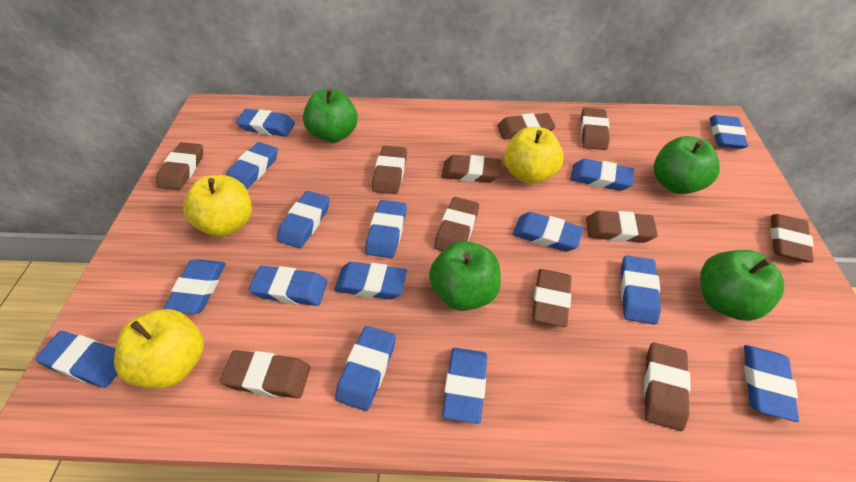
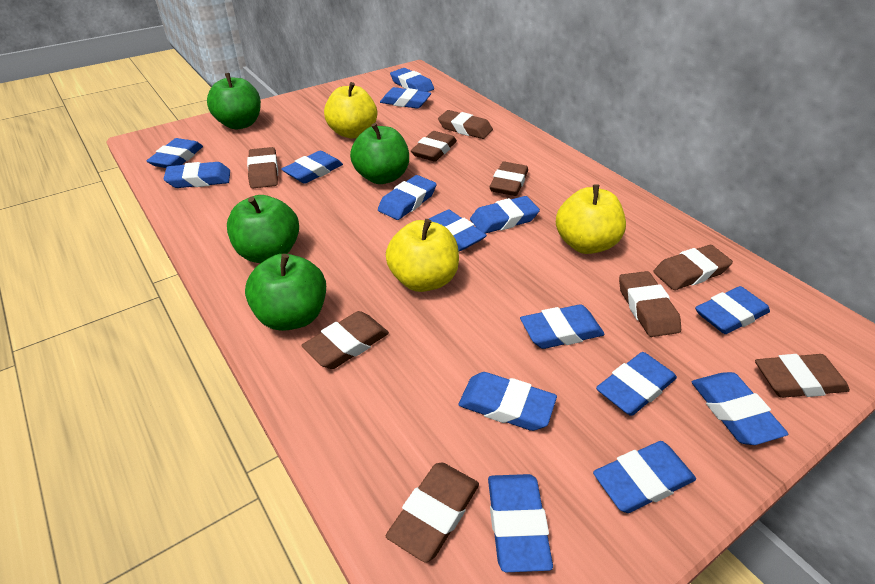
brown eraser: 11 -> 9

